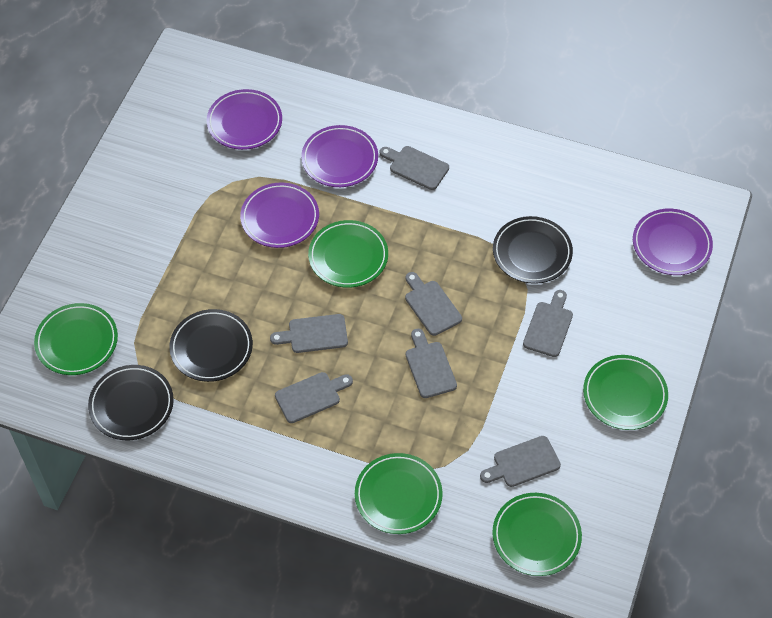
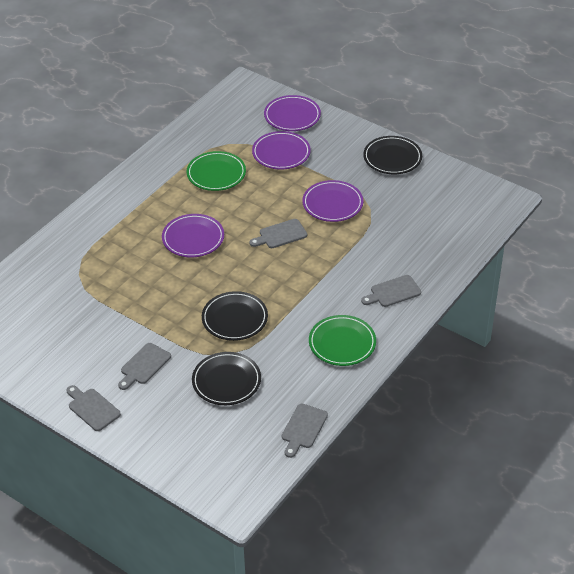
green plate: 5 -> 2
grey cutting board: 7 -> 5

